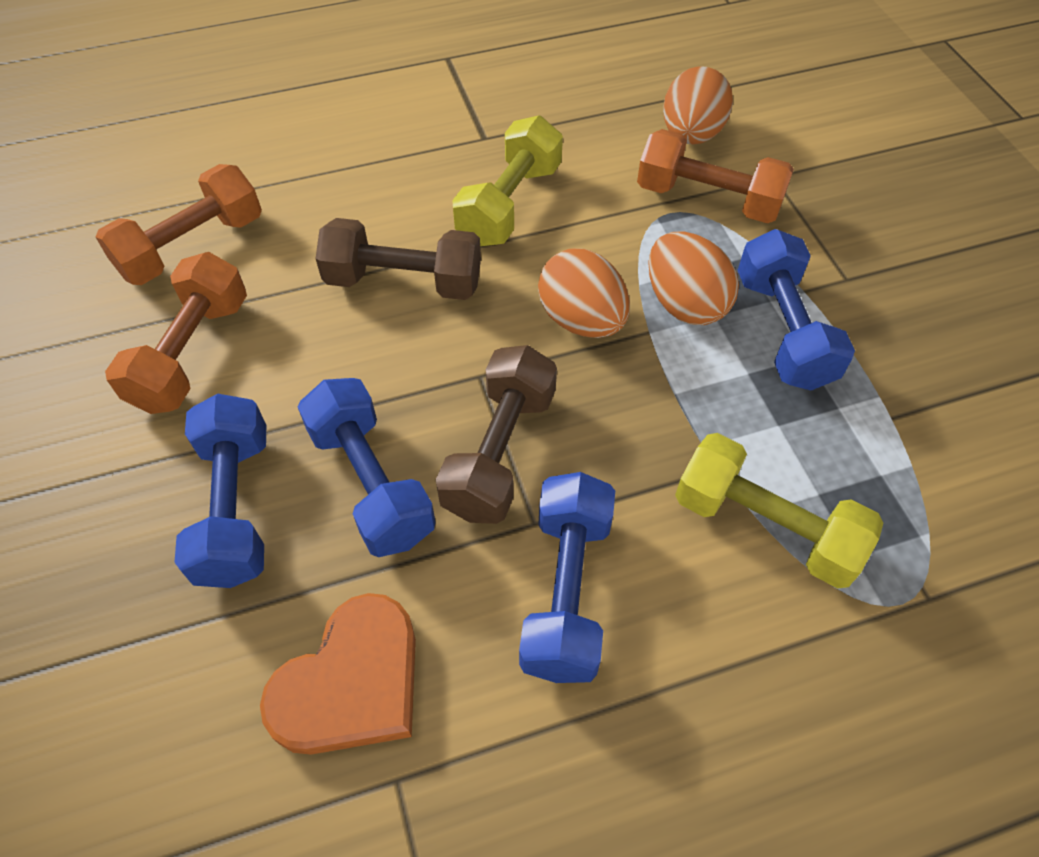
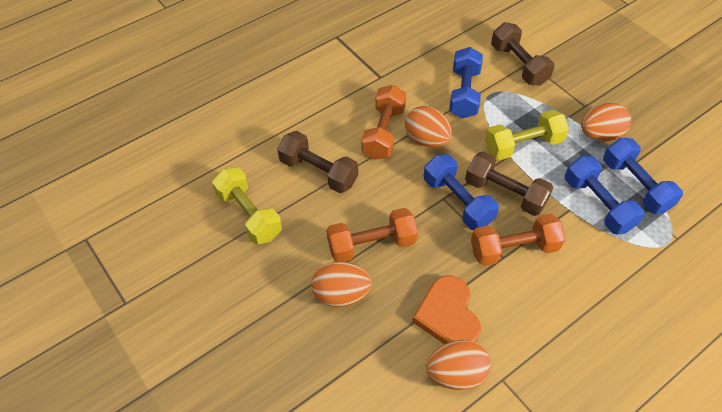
brown dumbbell: 2 -> 3
orange egg: 3 -> 4

